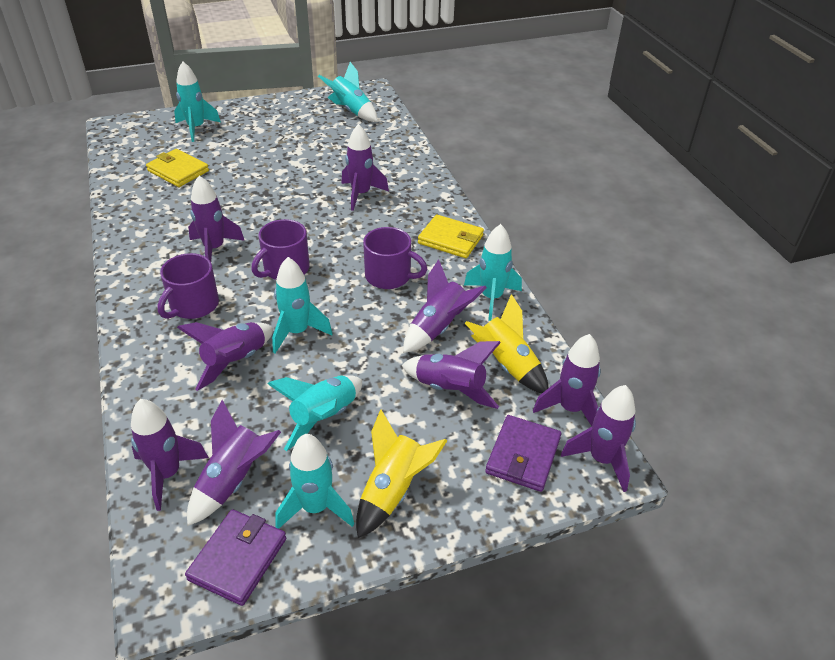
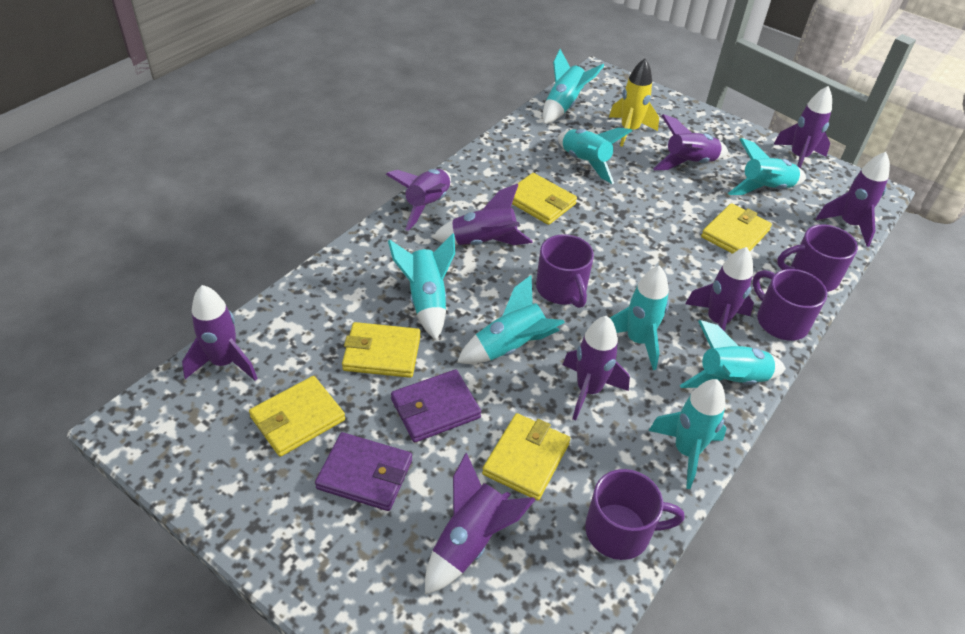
purple mug: 3 -> 4
turquoise rocket: 6 -> 8
yellow rocket: 2 -> 1
yellow wallet: 2 -> 5

